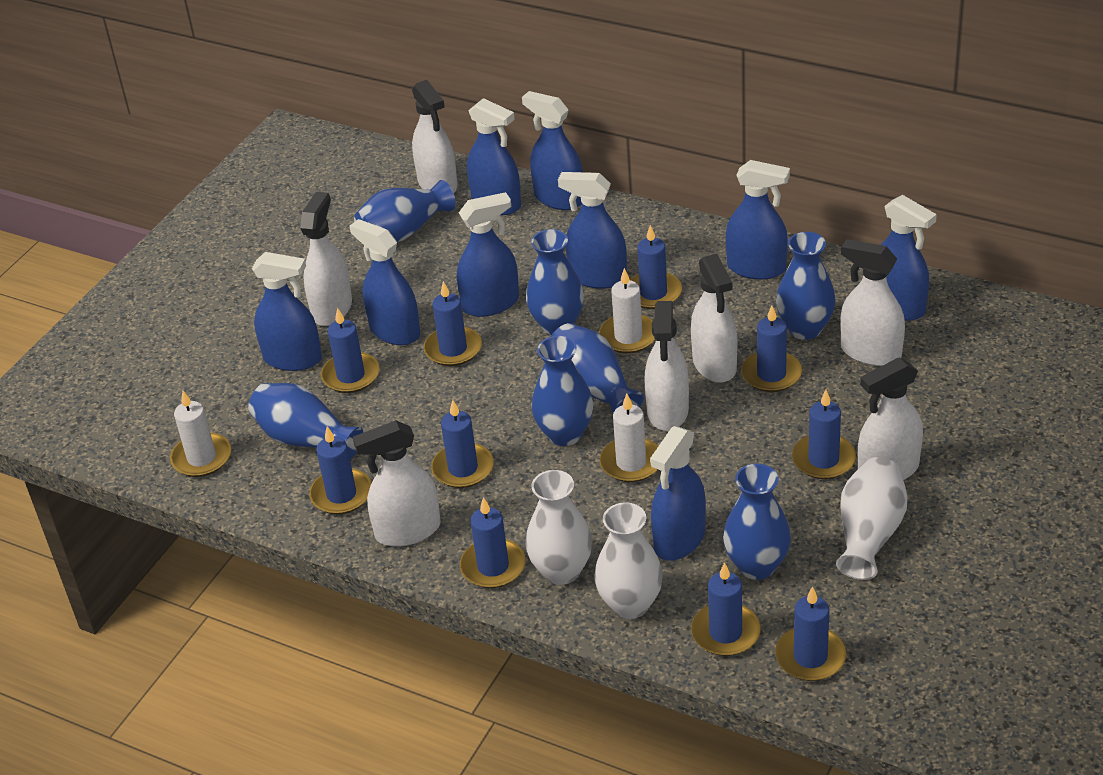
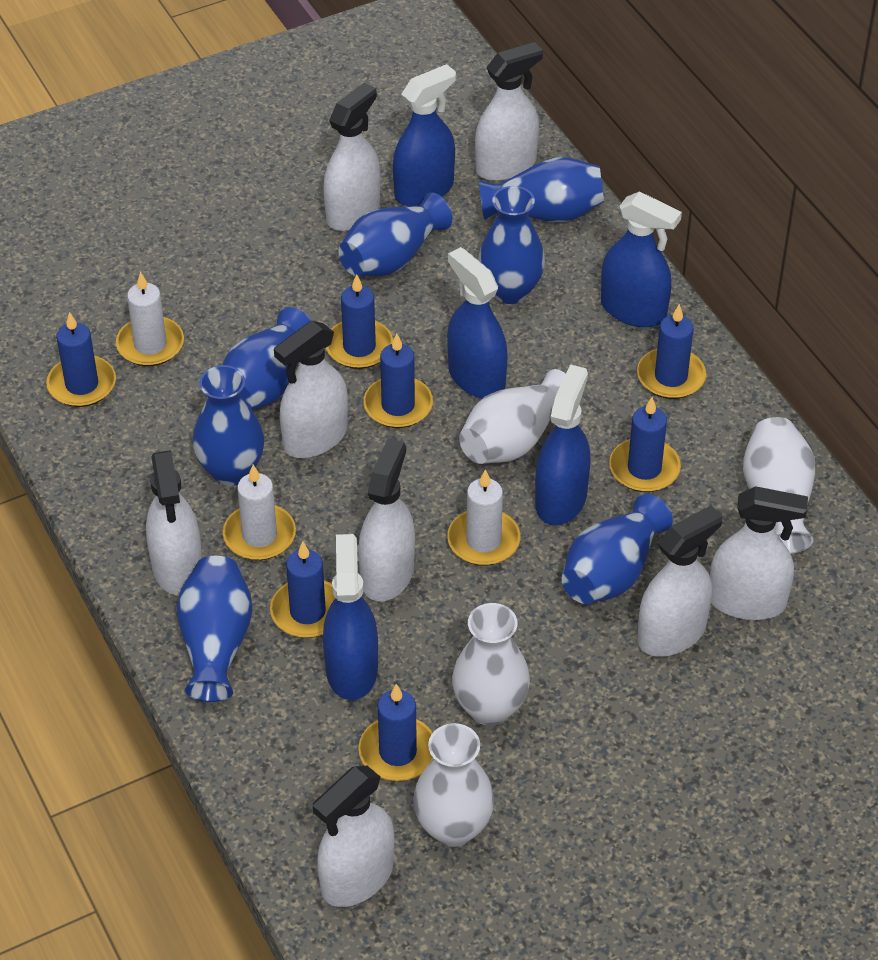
blue candle: 10 -> 7
blue spray bottle: 9 -> 5
white spray bottle: 7 -> 8
white vase: 3 -> 4

